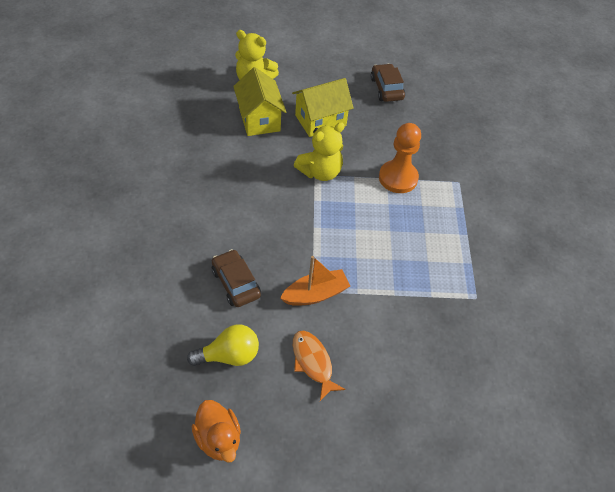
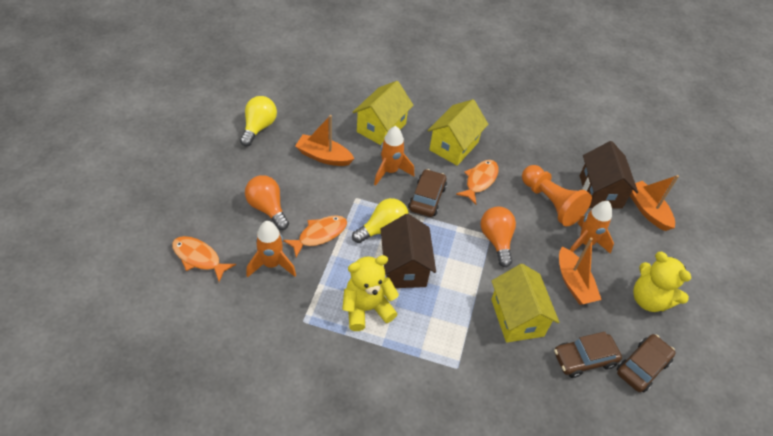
brown car: 2 -> 3
brown house: 0 -> 2
orange boat: 1 -> 3
orange duck: 1 -> 0
orange fish: 1 -> 3
orange light bulb: 0 -> 2
orange rocket: 0 -> 3
yellow house: 2 -> 3
yellow light bulb: 1 -> 2

